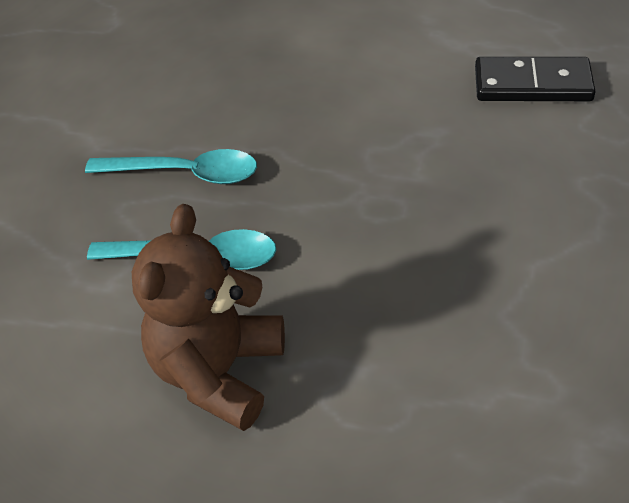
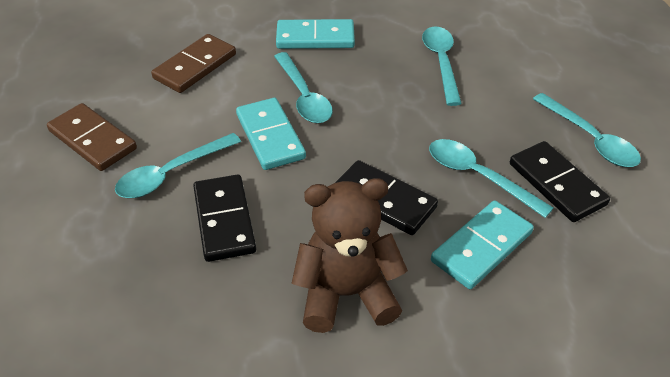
black domino: 1 -> 3
brown domino: 0 -> 2
turquoise domino: 0 -> 3
turquoise spoon: 2 -> 5

